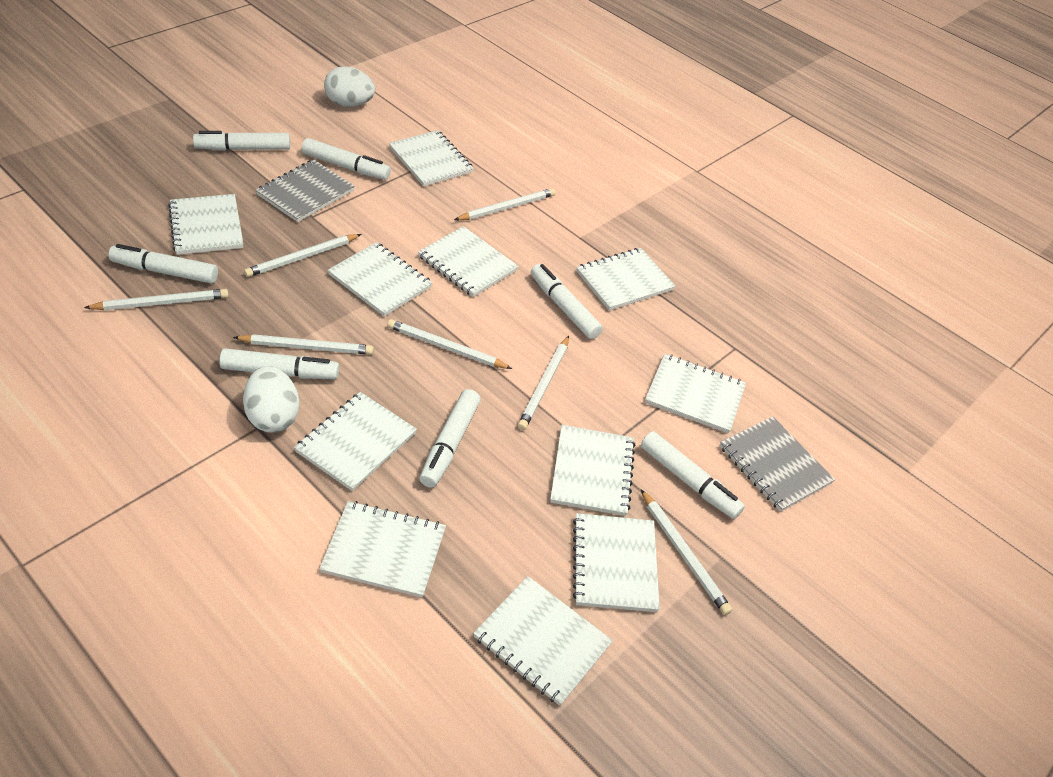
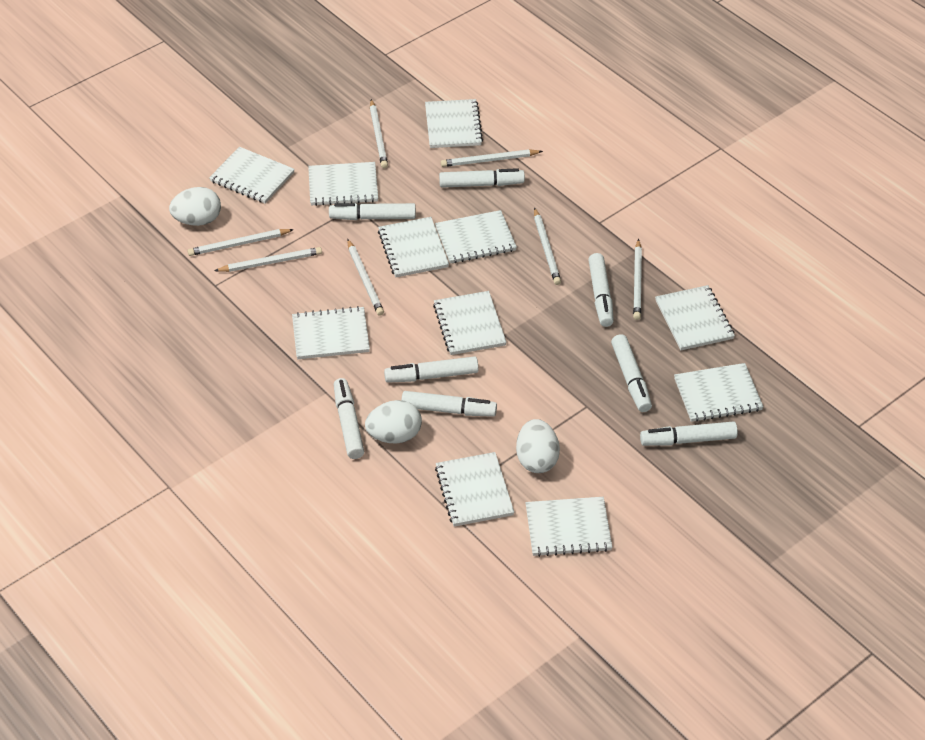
grey notebook: 2 -> 0
white egg: 2 -> 3
white marker: 7 -> 8

